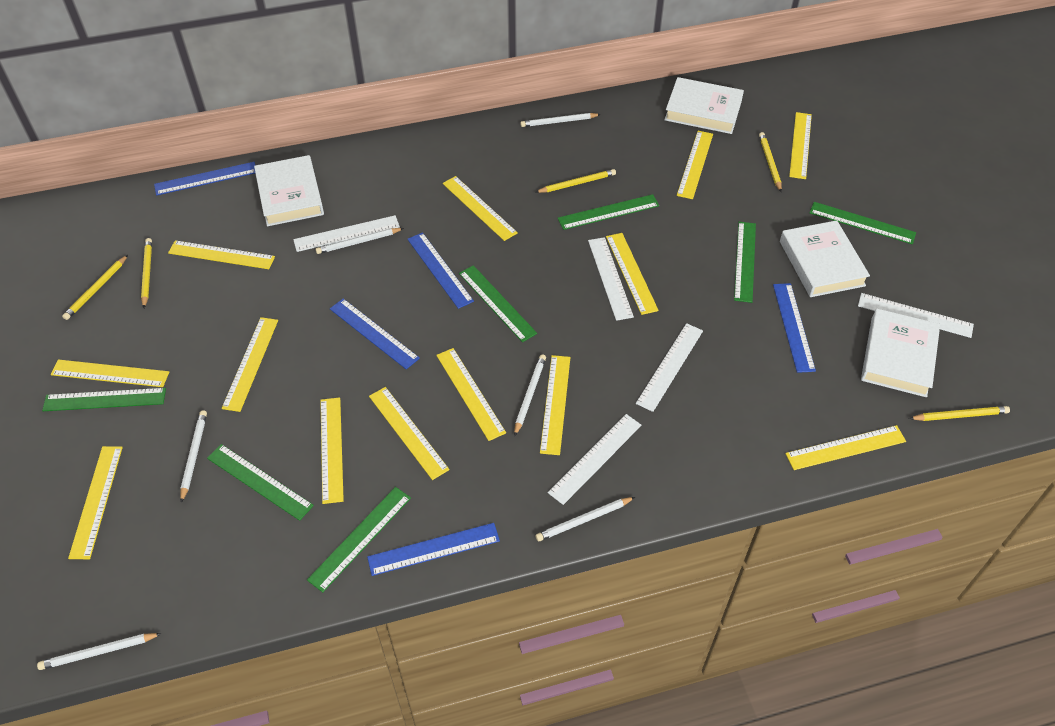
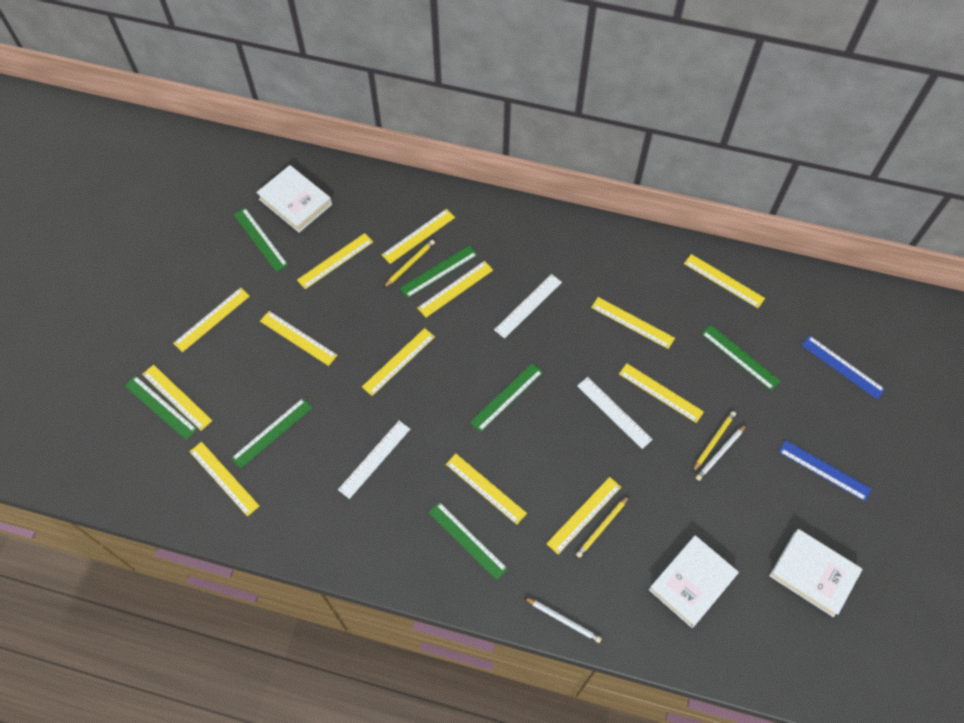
blue ruler: 5 -> 2
white book: 4 -> 3
white pencil: 6 -> 2
white ruler: 5 -> 3
yellow pencil: 5 -> 3

